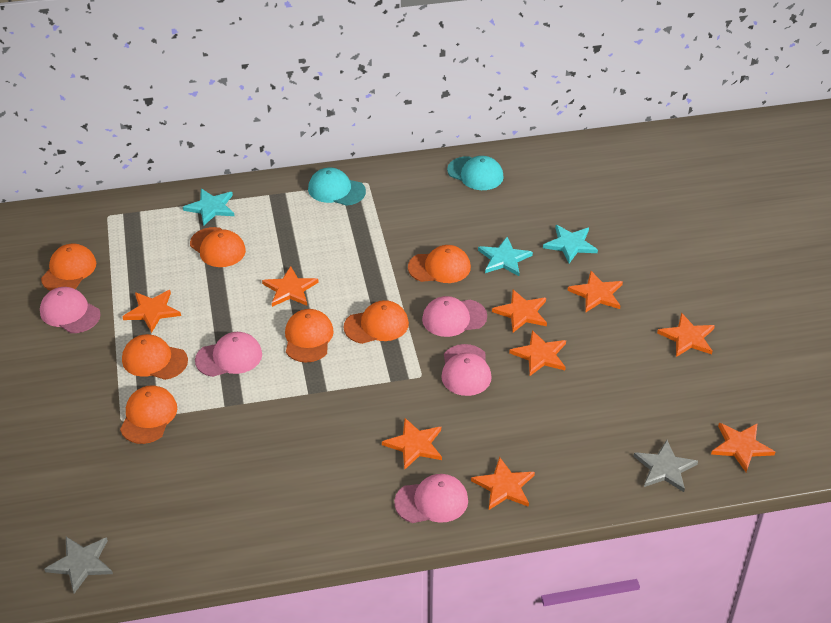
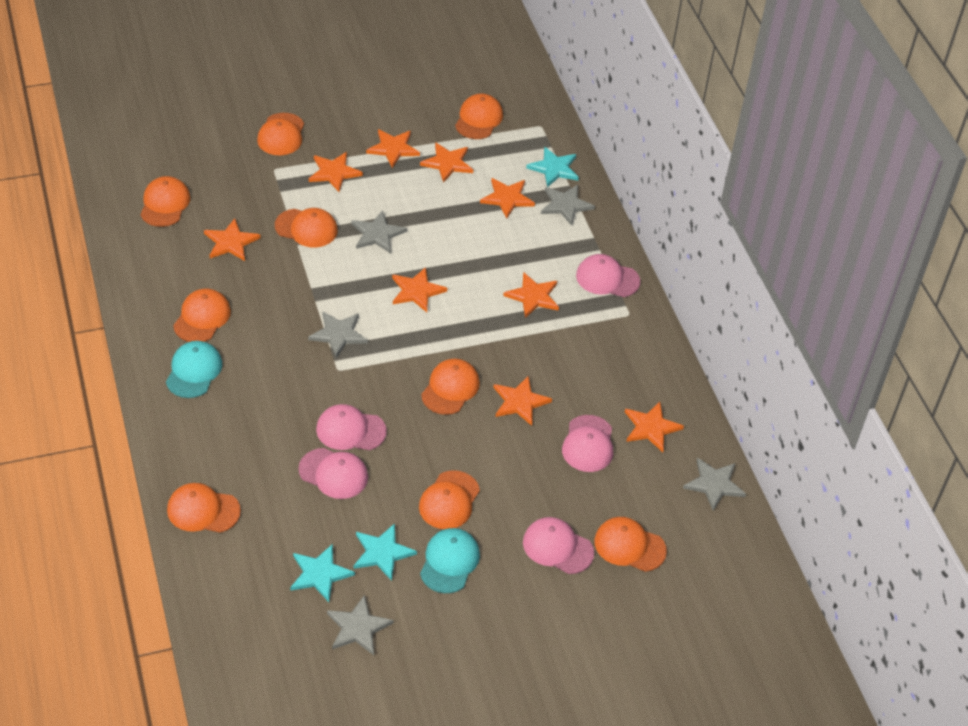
grey star: 2 -> 5
orange cap: 7 -> 9

